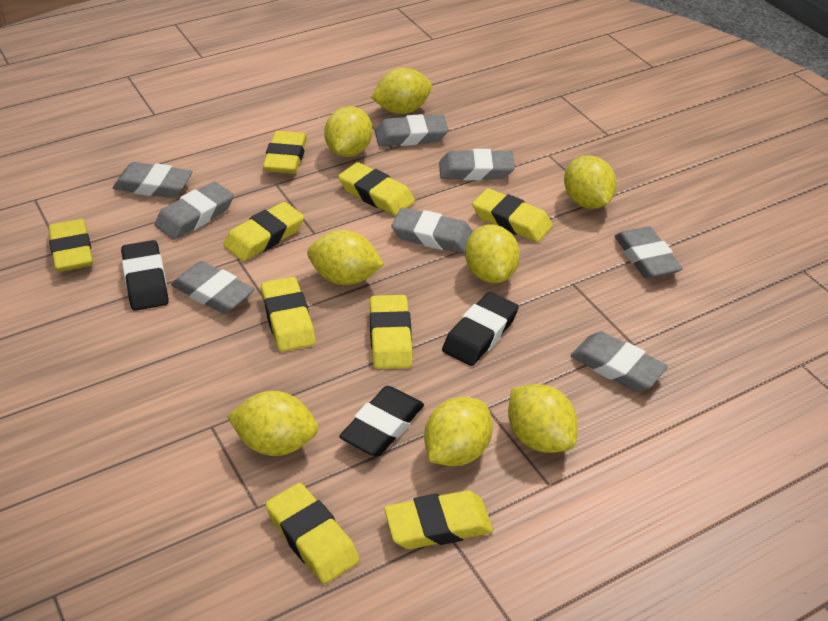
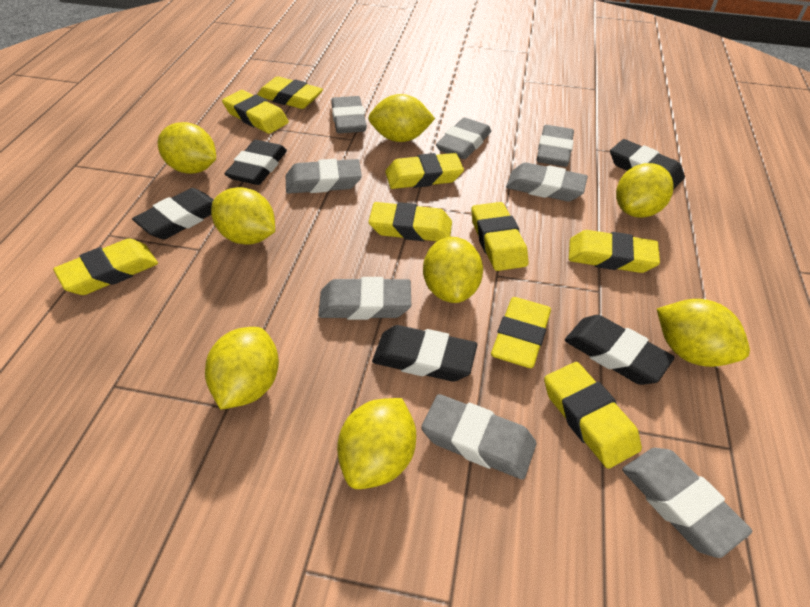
black eraser: 3 -> 5

